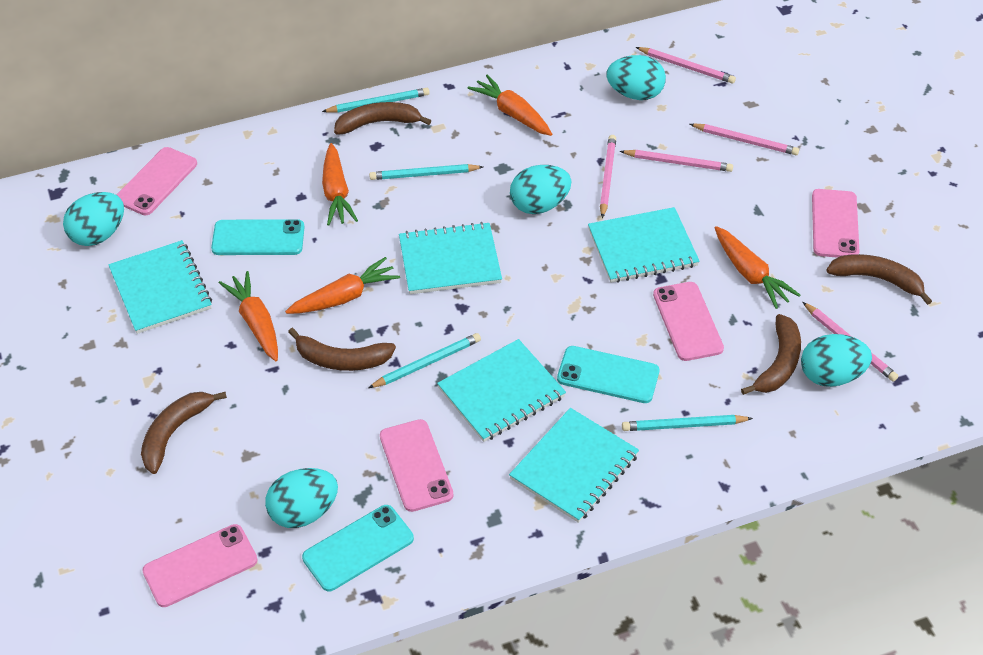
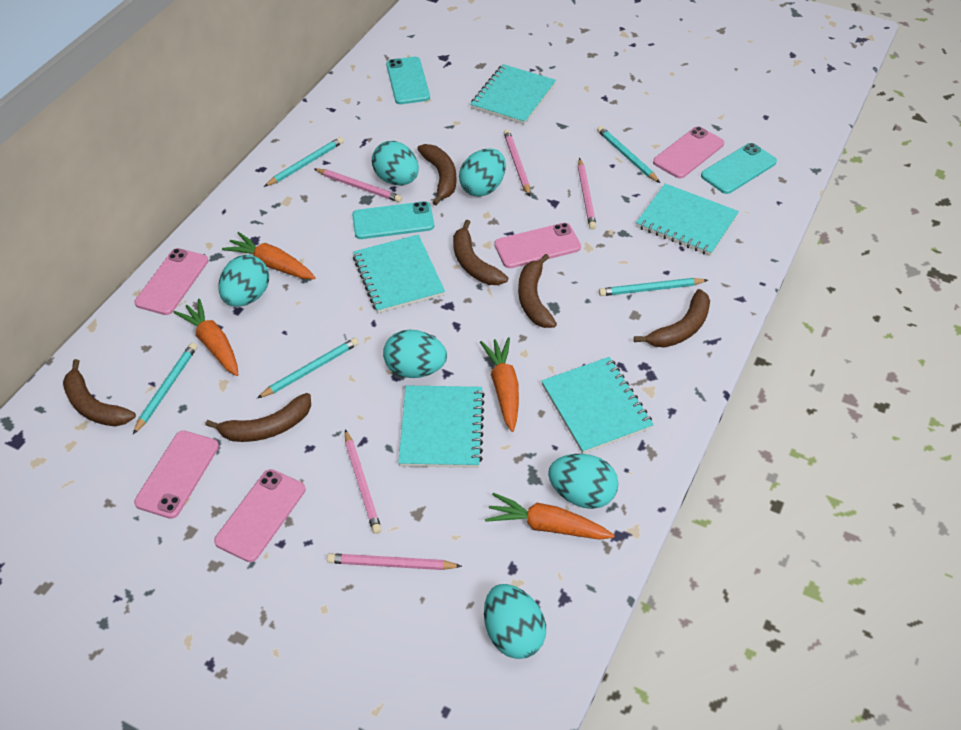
brown banana: 5 -> 6
orange carrot: 5 -> 4
turquoise egg: 5 -> 6
turquoise pencil: 4 -> 5

